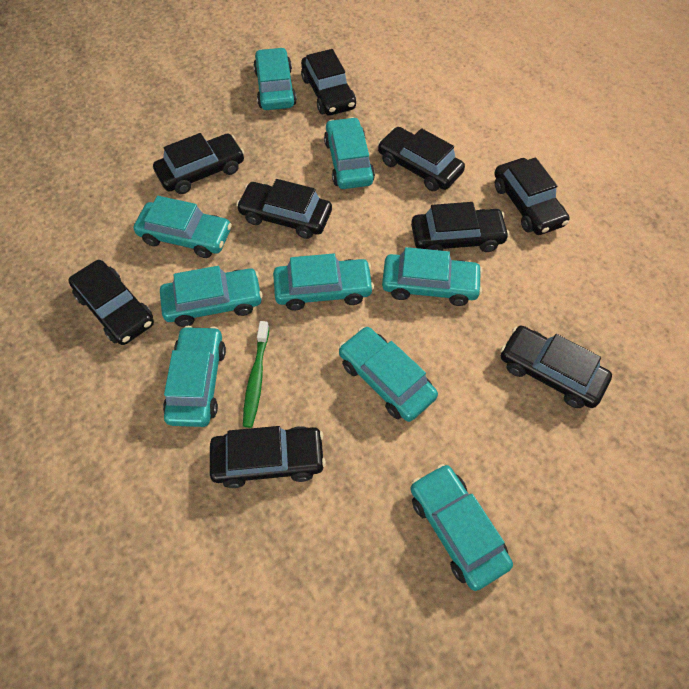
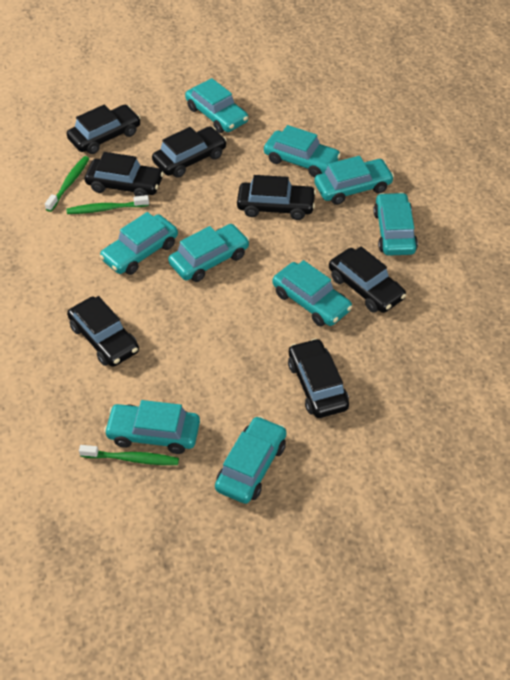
black car: 9 -> 7
green toothbrush: 1 -> 3

